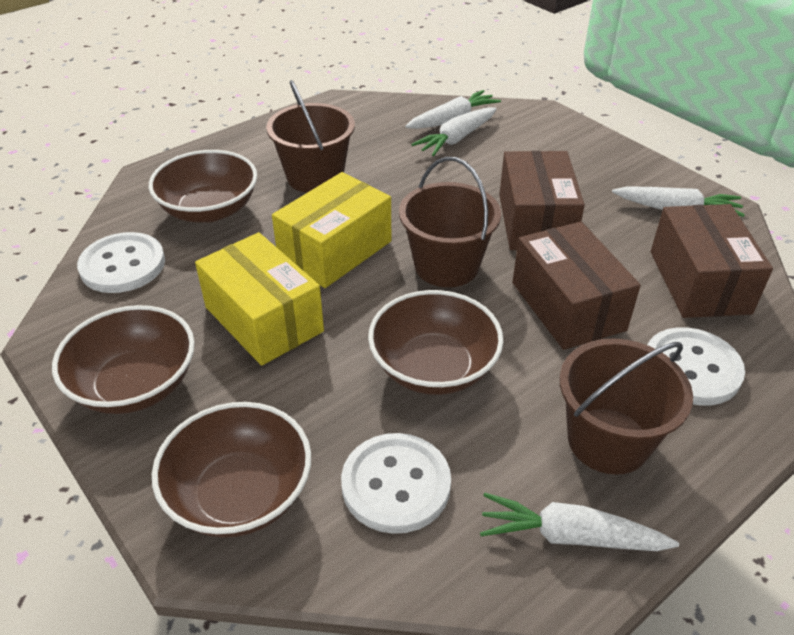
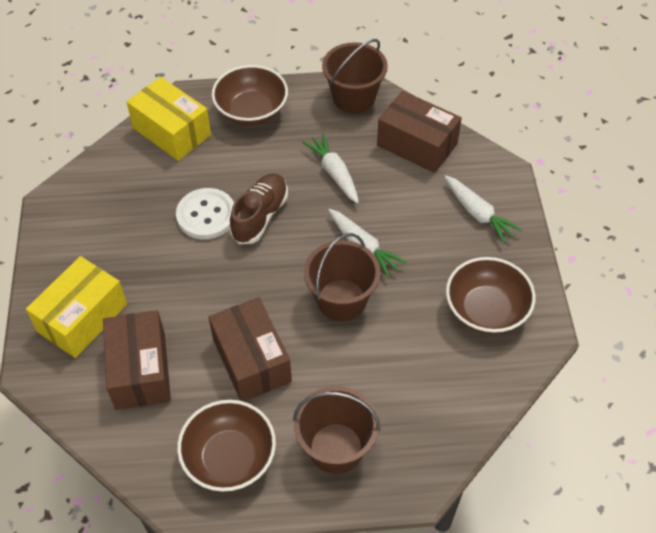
brown bowl: 4 -> 3
brown shoe: 0 -> 1
white button: 3 -> 1
white carrot: 4 -> 3

